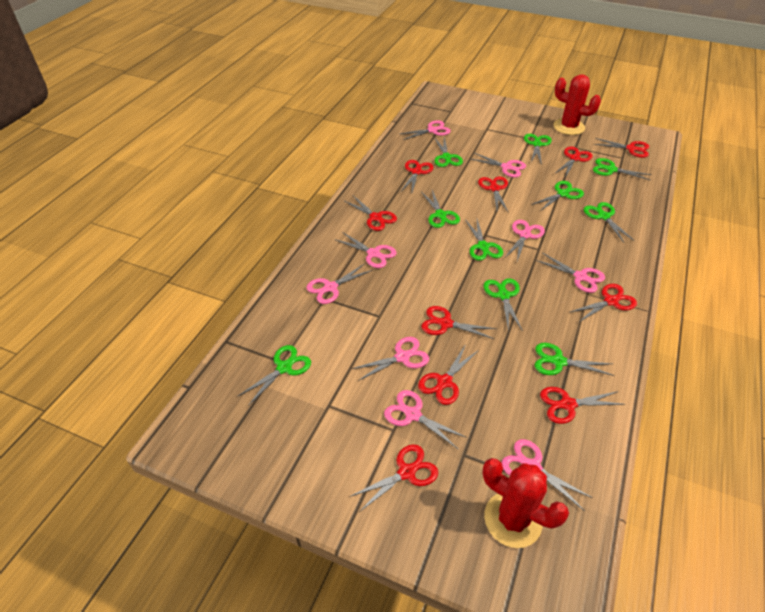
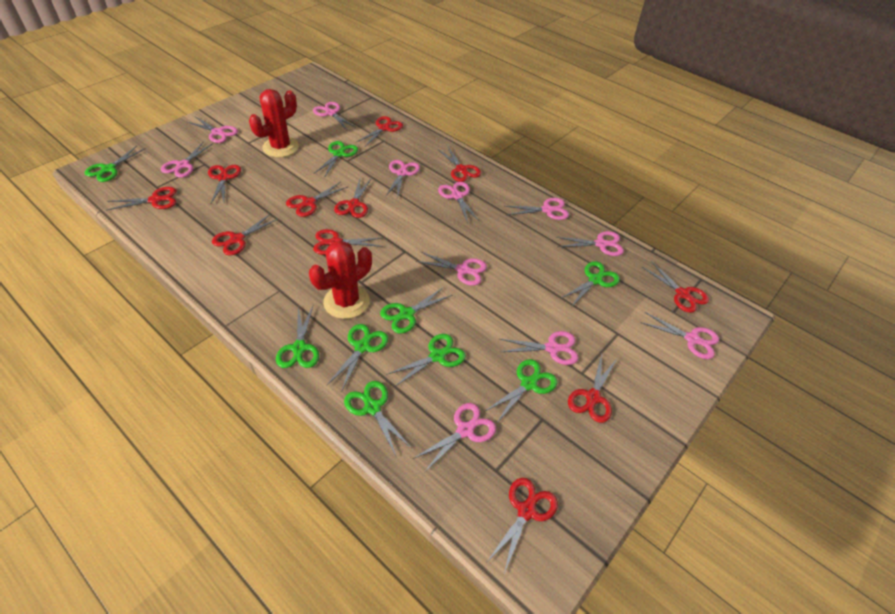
green scissors: 10 -> 9
pink scissors: 9 -> 11
red scissors: 10 -> 11

